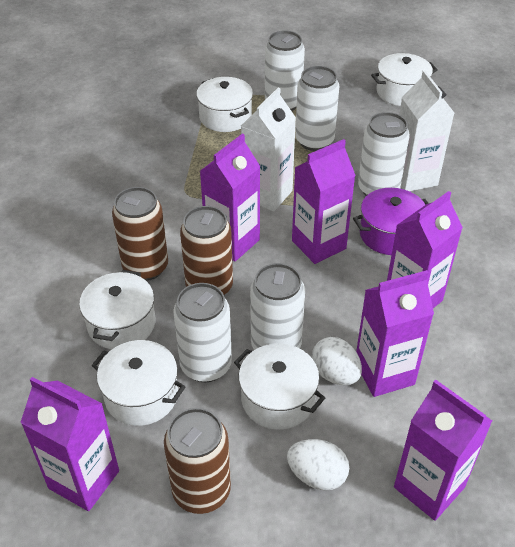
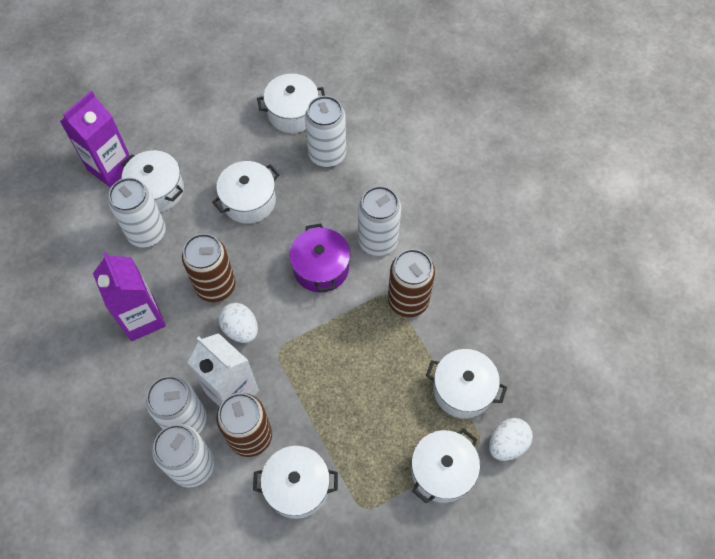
purple carton: 6 -> 2
white carton: 2 -> 1
white pot: 5 -> 6

